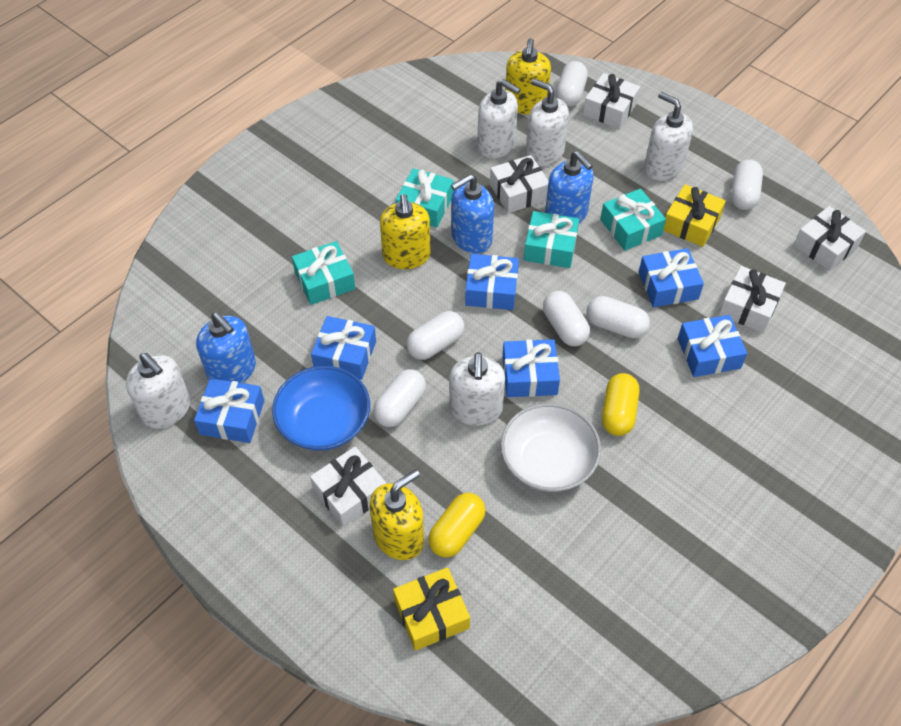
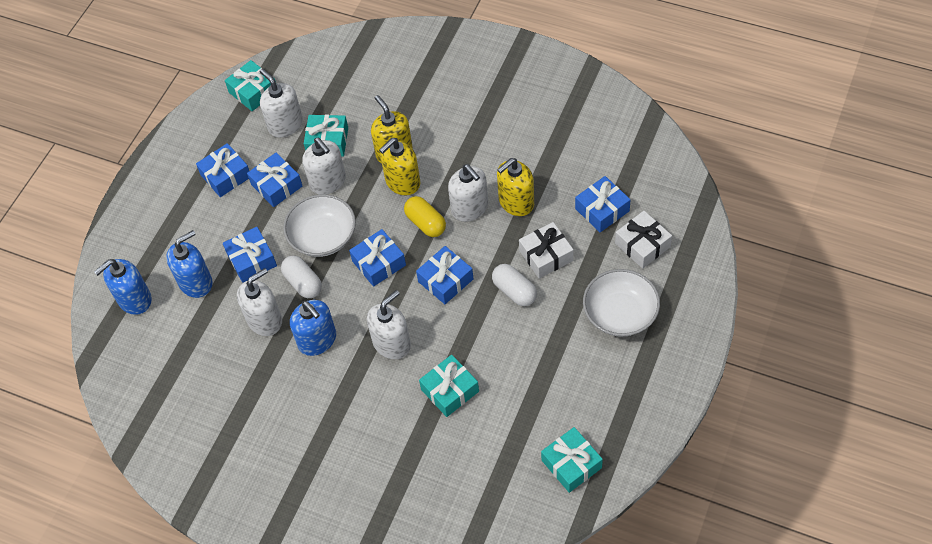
blue bowl: 1 -> 0
white bowl: 1 -> 2
white capsule: 6 -> 2
white gift: 5 -> 2
yellow capsule: 2 -> 1
yellow gift: 2 -> 0

